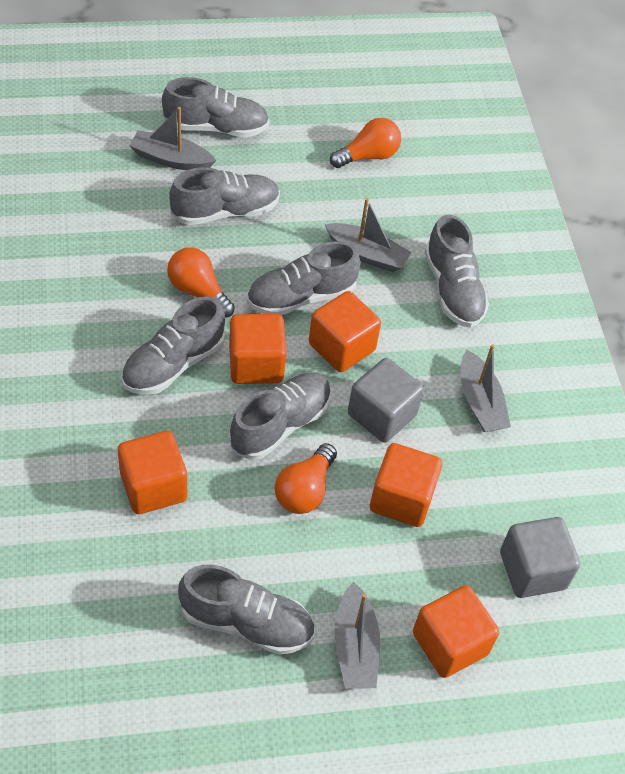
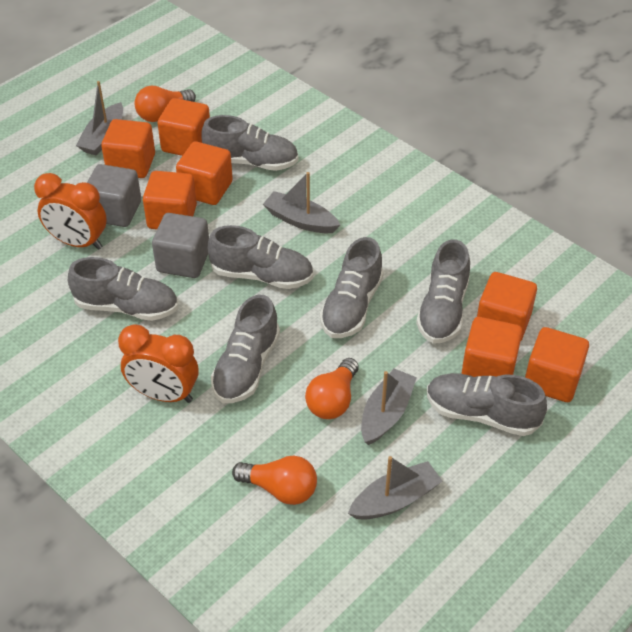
orange clock: 0 -> 2
orange cube: 5 -> 7

